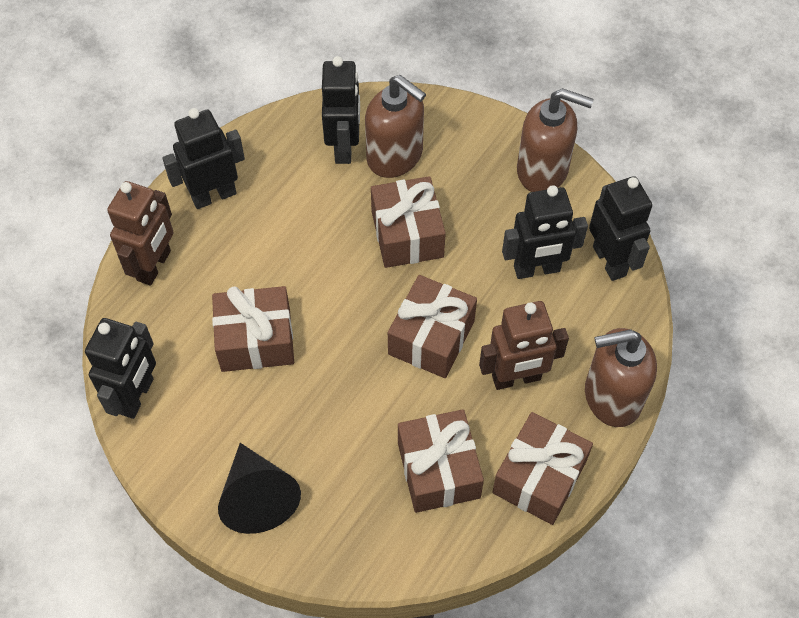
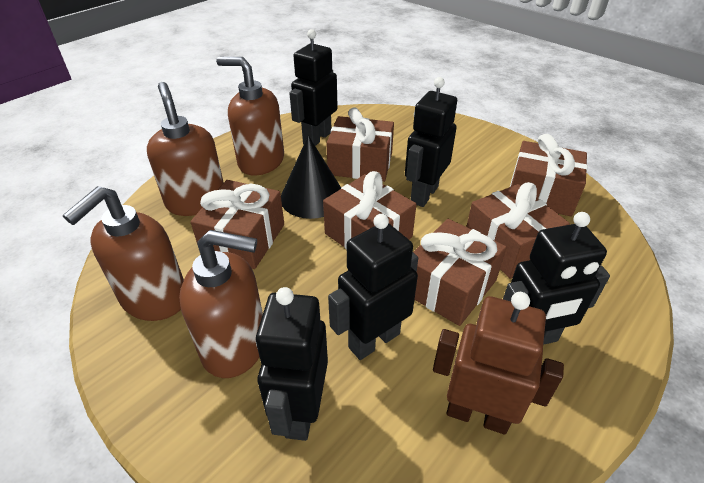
brown gift: 5 -> 6
brown robot: 2 -> 1
brown soap dispenser: 3 -> 4

